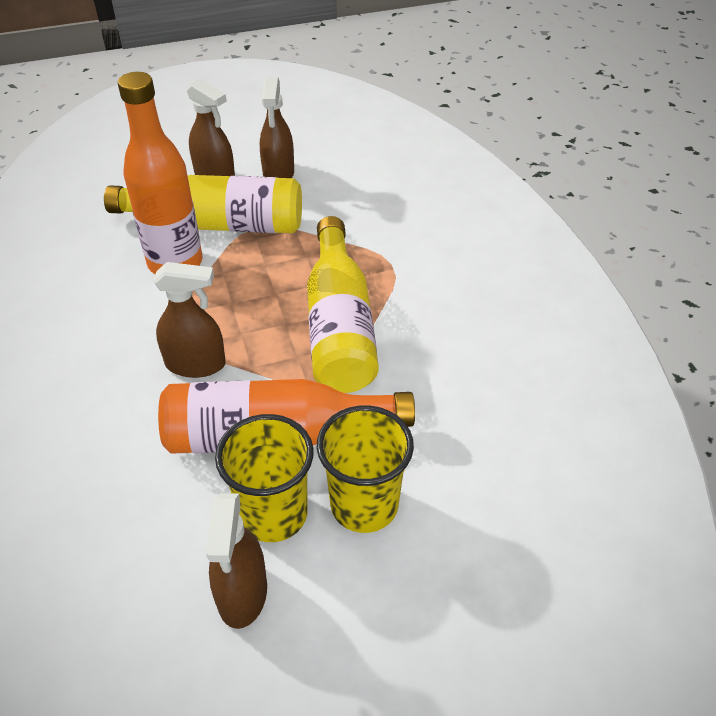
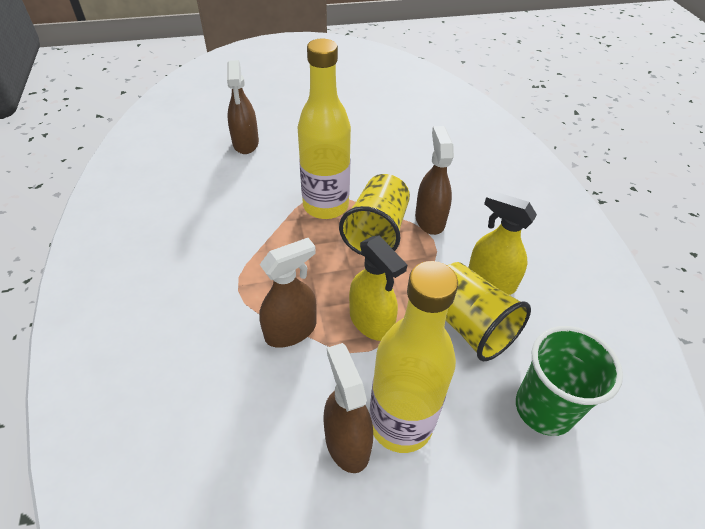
green cup: 0 -> 1
orange bottle: 2 -> 0
yellow spray bottle: 0 -> 2

